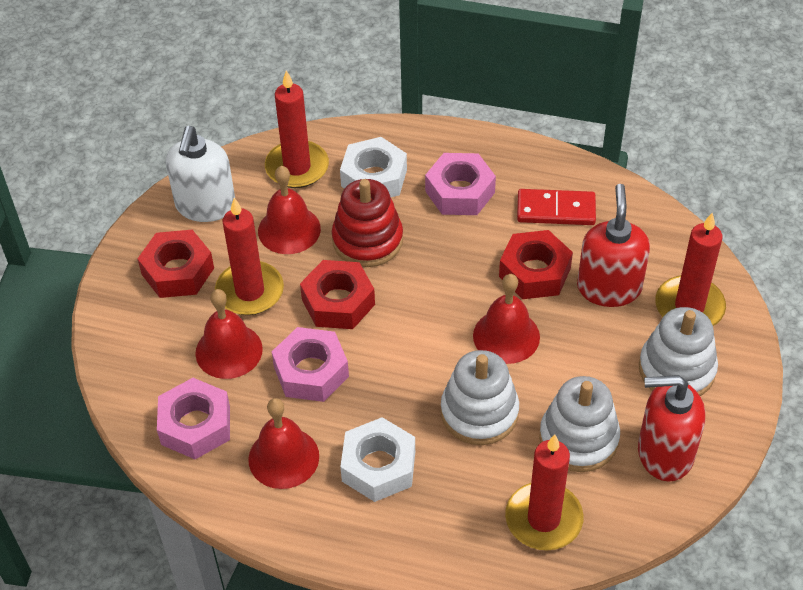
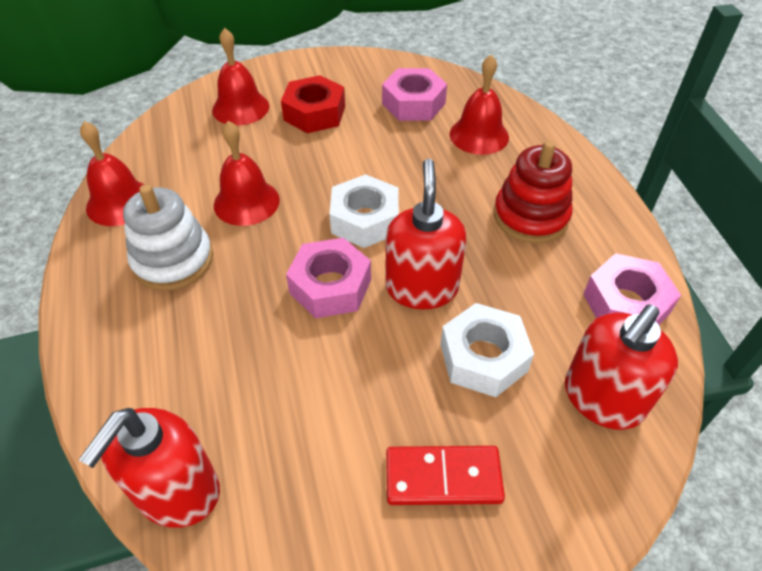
red candle: 4 -> 0
red nut: 3 -> 1
red soap dispenser: 2 -> 3
white soap dispenser: 1 -> 0
white stacking toy: 3 -> 1

